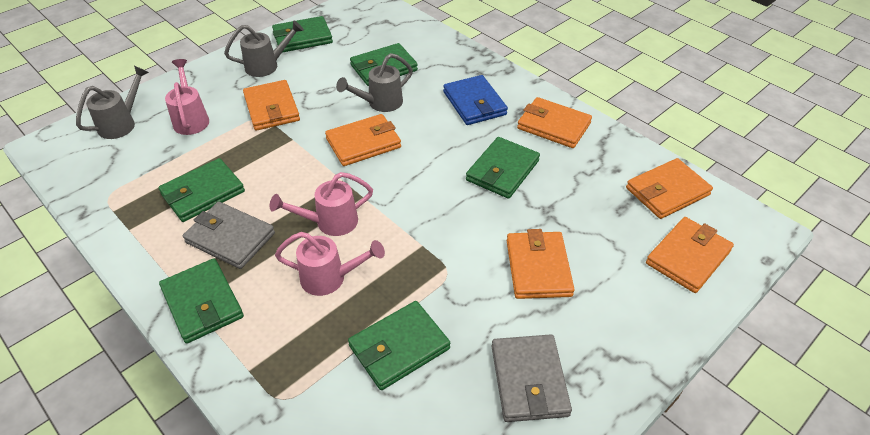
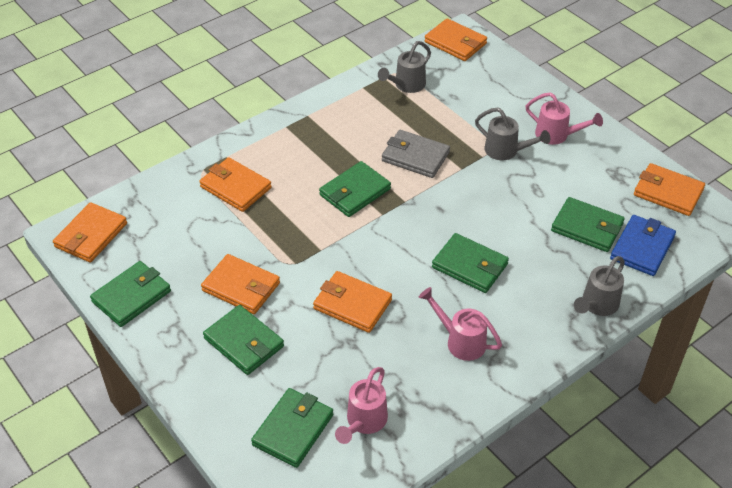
grey wallet: 2 -> 1

